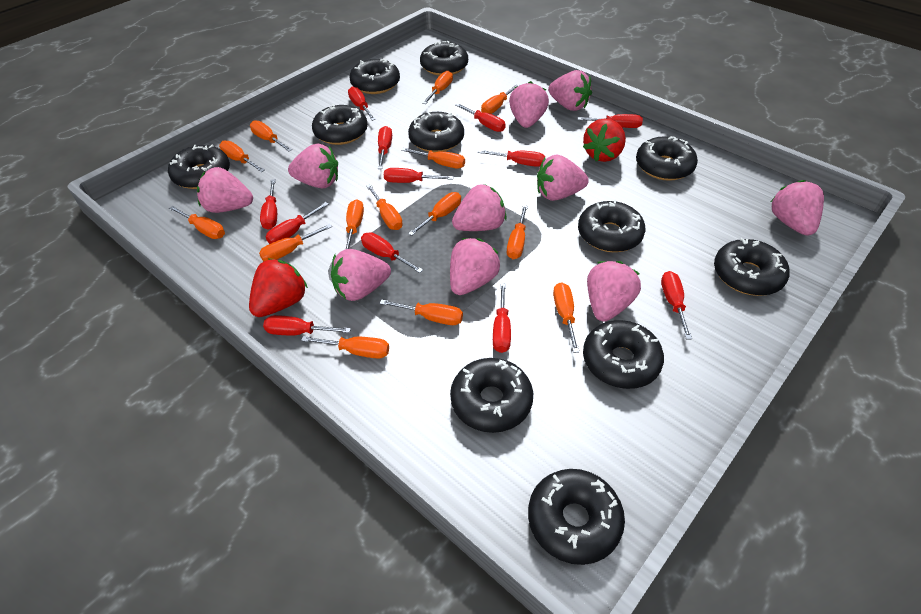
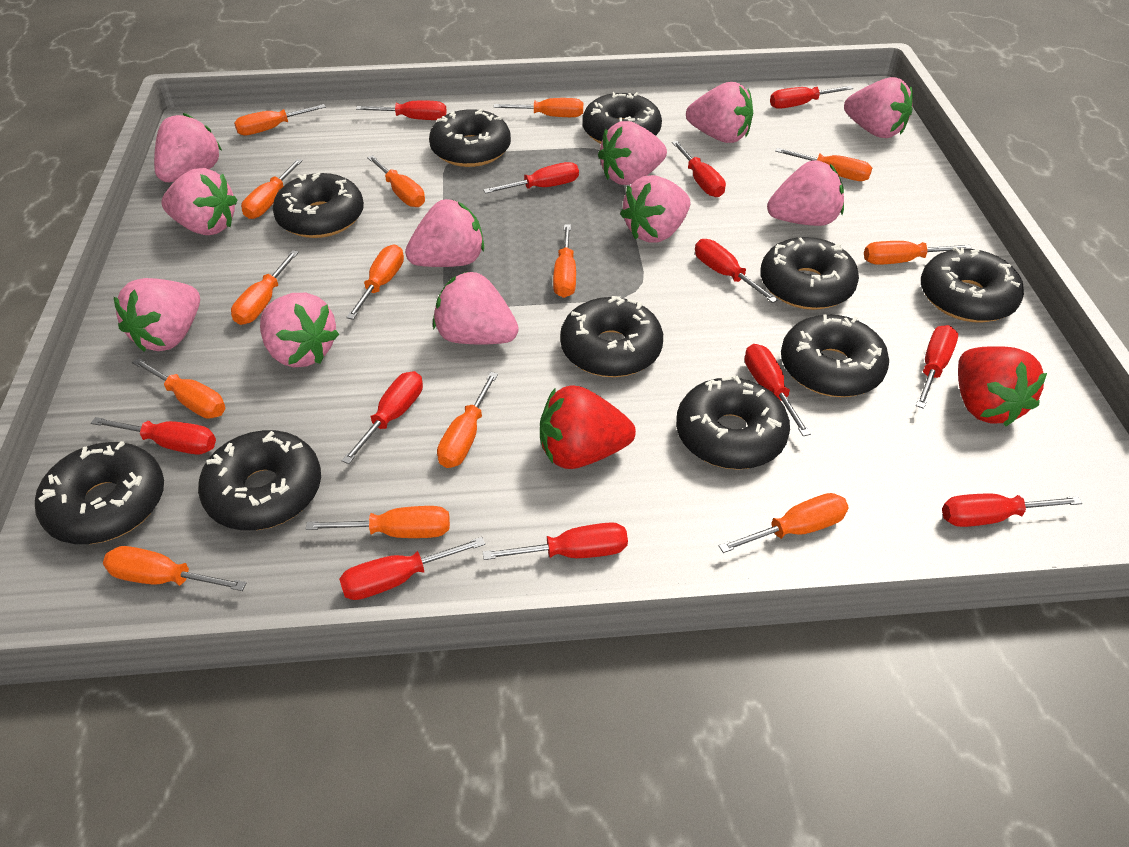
black donut: 11 -> 10
pink strawberry: 10 -> 11

